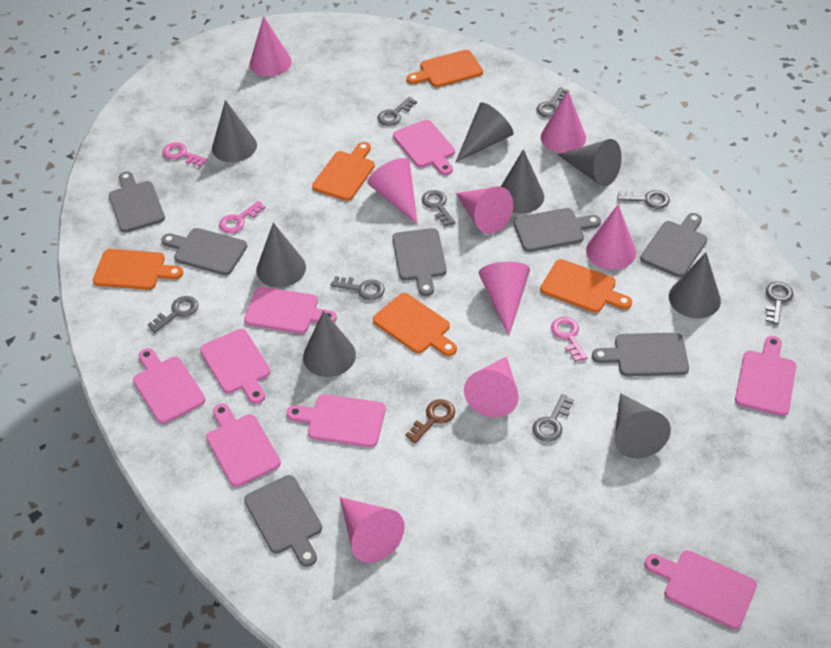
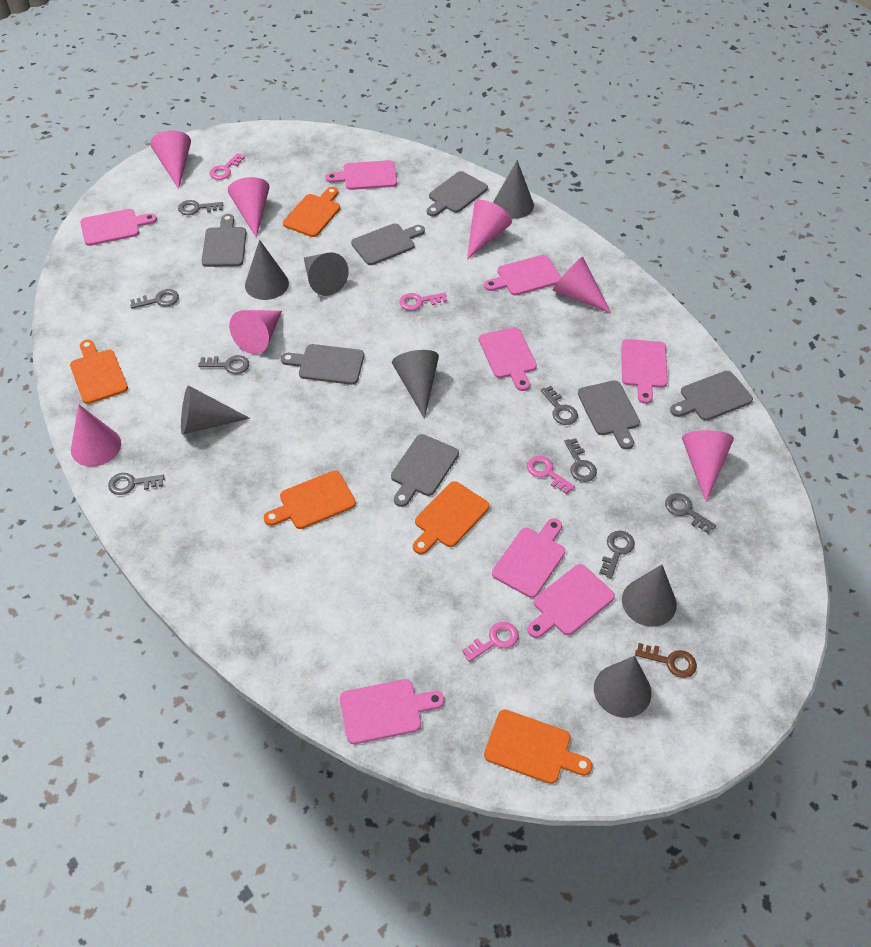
grey cone: 8 -> 7
pink cone: 8 -> 7
pink key: 3 -> 4

